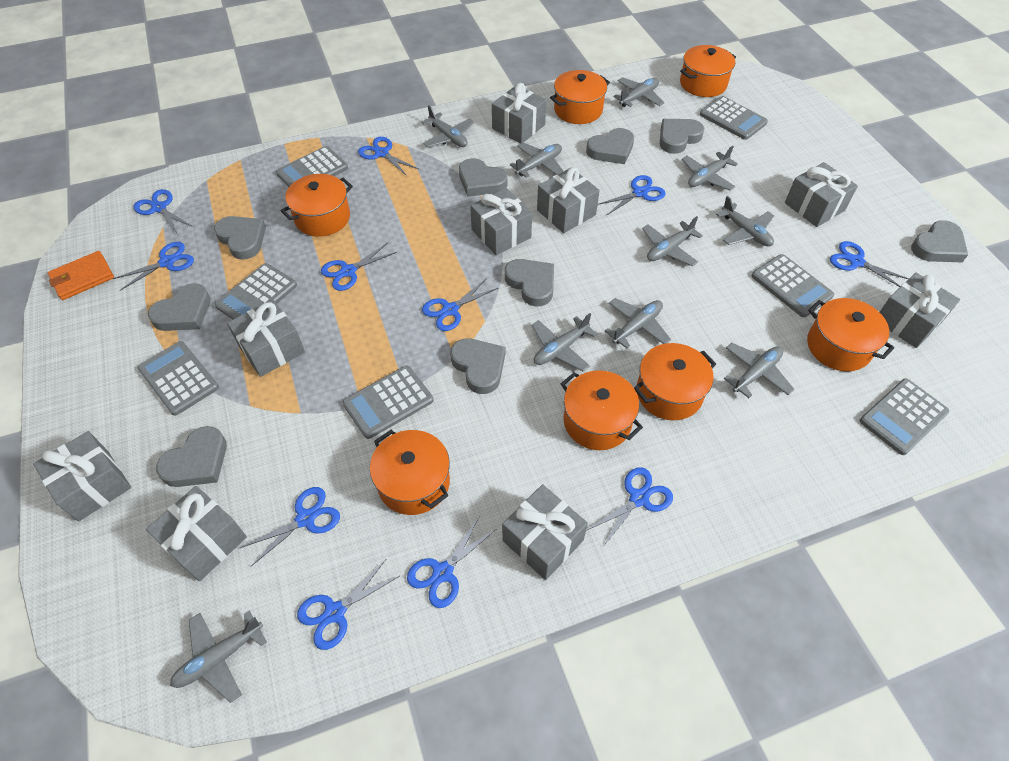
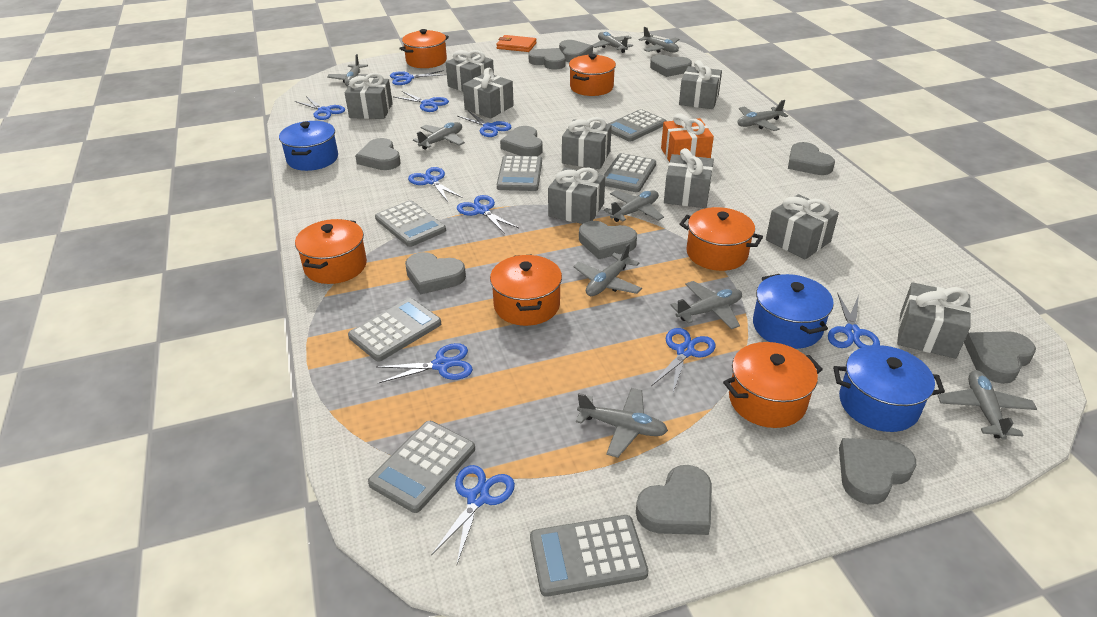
blue pot: 0 -> 3
blue scissors: 11 -> 10
grey heart: 9 -> 11
orange gift: 0 -> 1
orange pot: 7 -> 6

